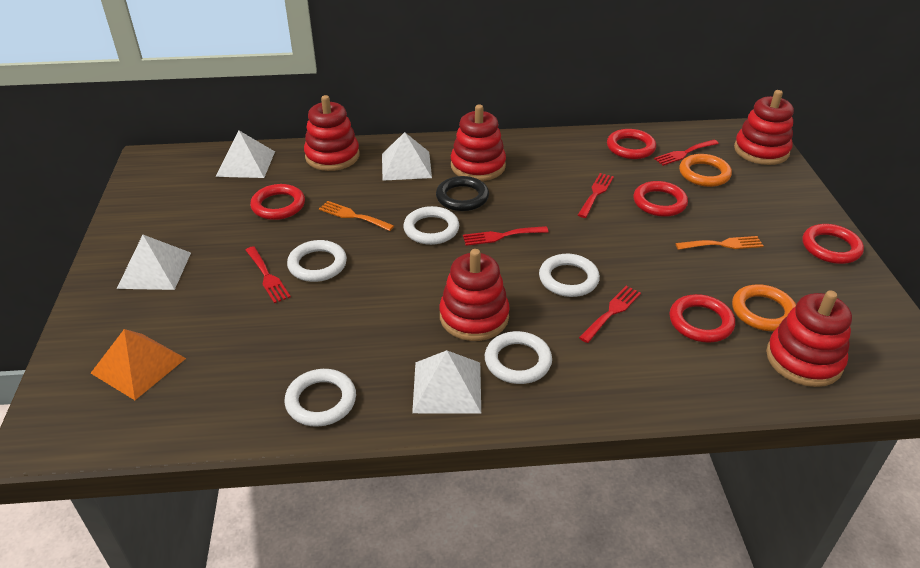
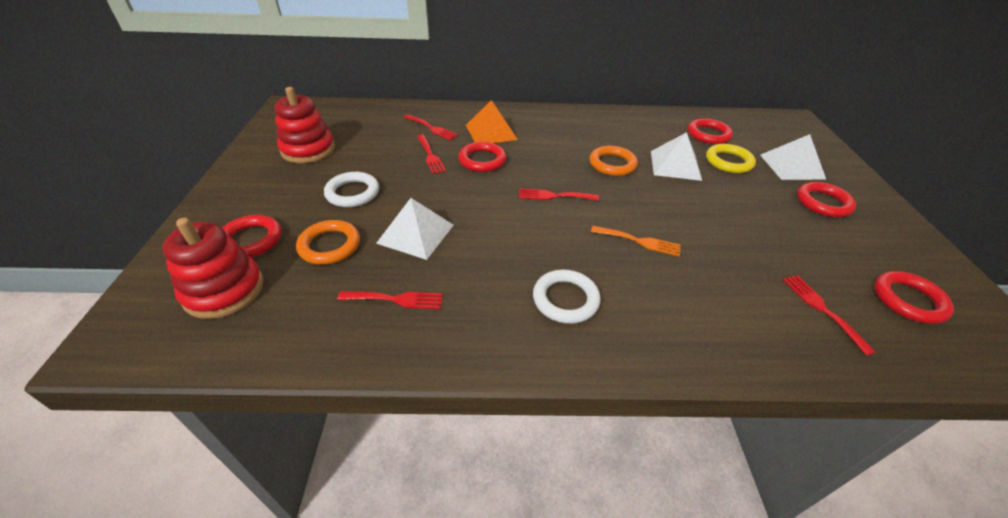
black ring: 1 -> 0
orange fork: 2 -> 1
red stacking toy: 5 -> 2
white pyramid: 4 -> 3
white ring: 5 -> 2
yellow ring: 0 -> 1

